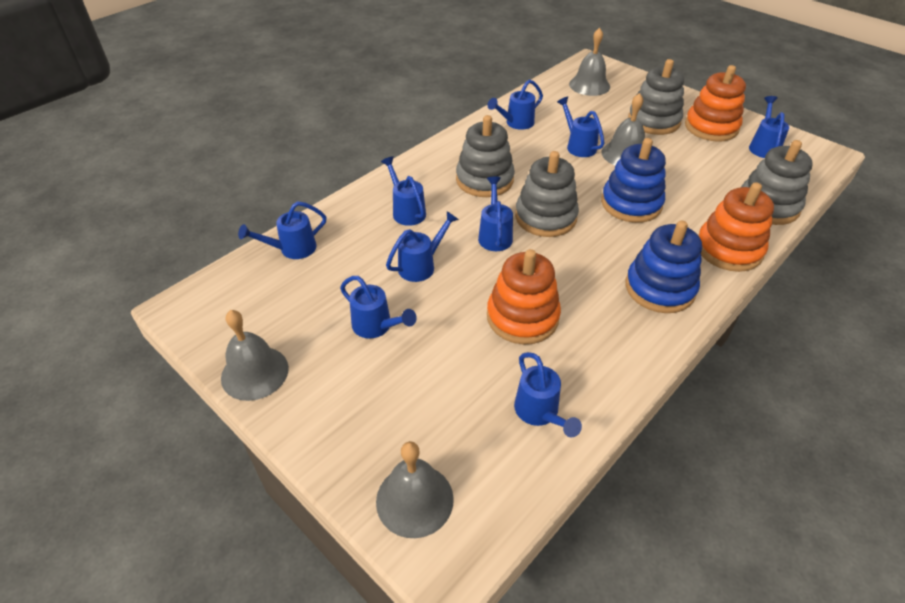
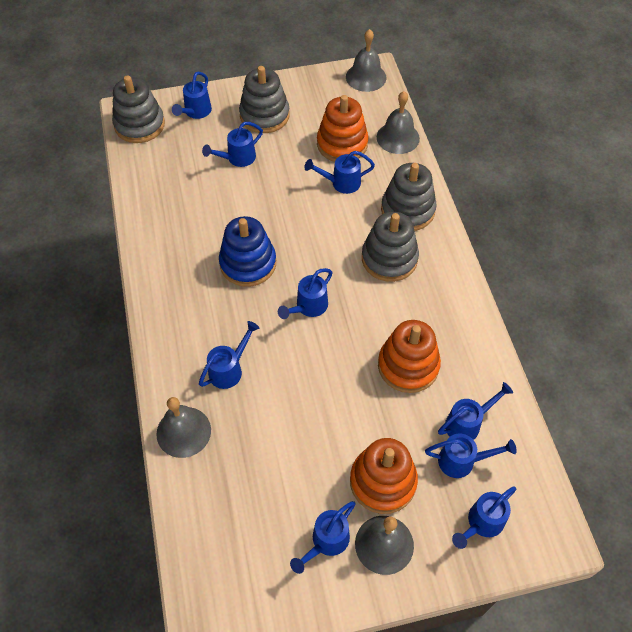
blue stacking toy: 2 -> 1

